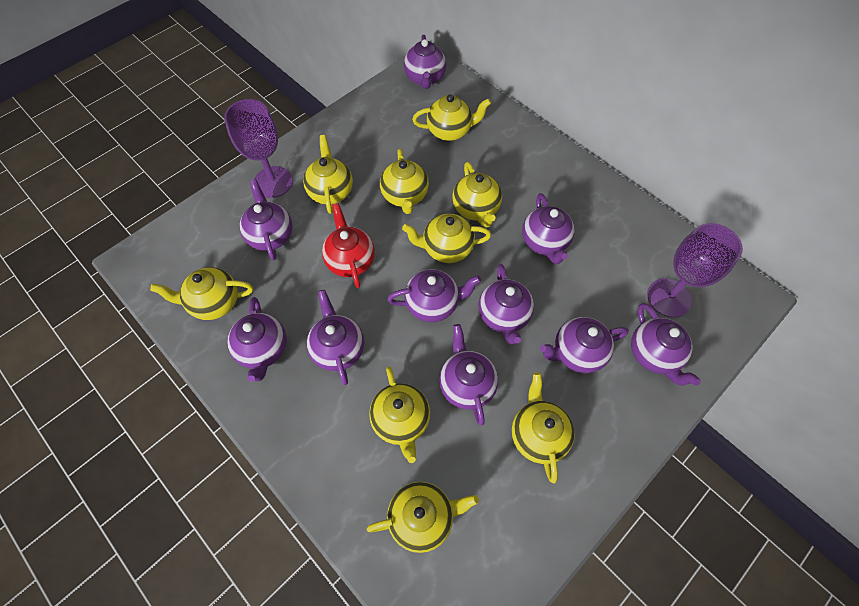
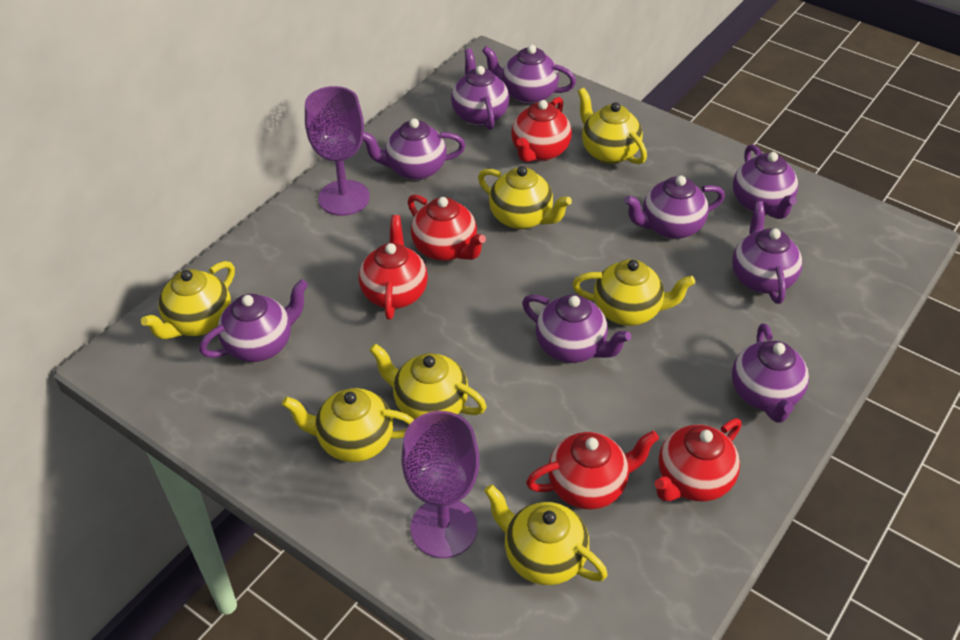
purple teapot: 10 -> 9
red teapot: 1 -> 5
yellow teapot: 9 -> 7

